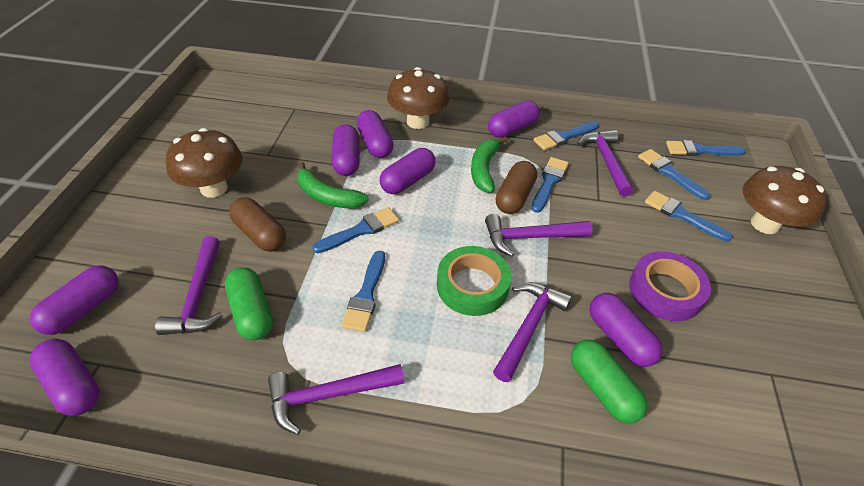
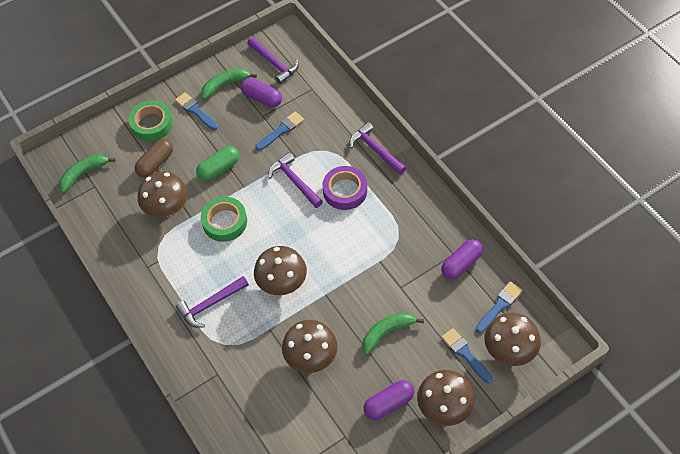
blue brush: 7 -> 4
brown capsule: 2 -> 1
brown mushroom: 3 -> 5
green banana: 2 -> 3
green capsule: 2 -> 1
green tape: 1 -> 2
purple capsule: 7 -> 3
purple hammer: 5 -> 4

